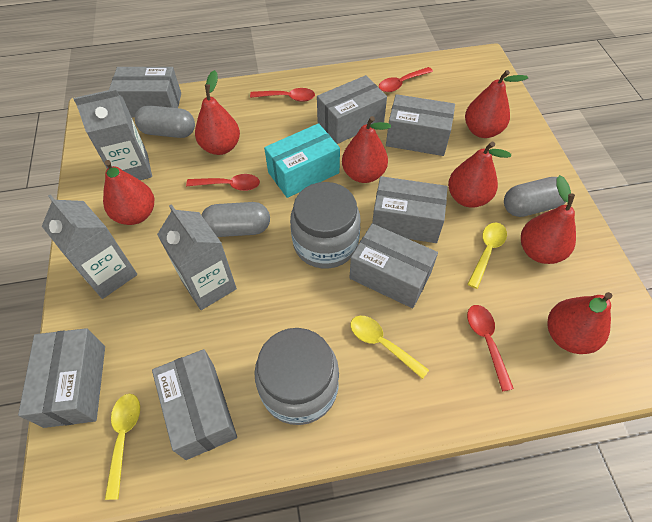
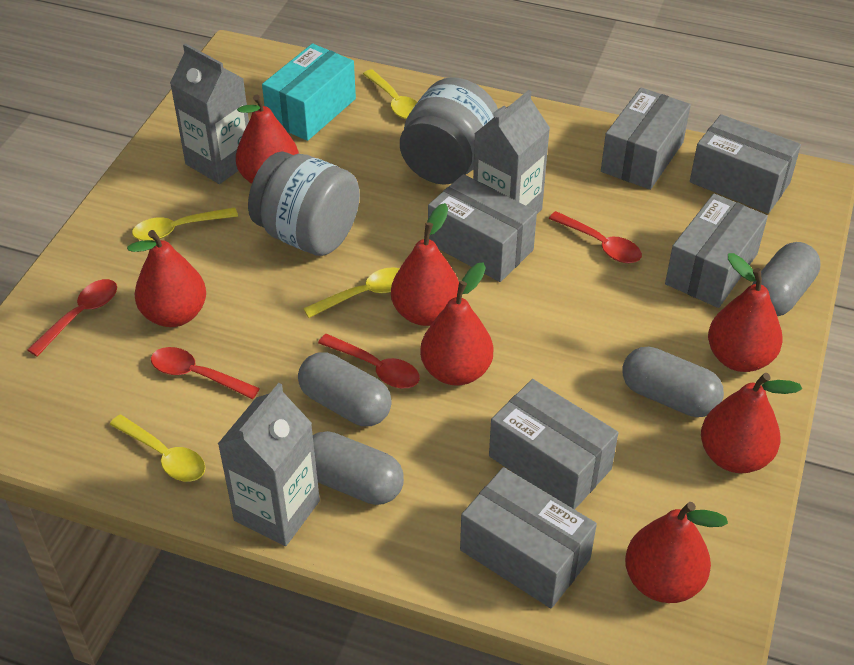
grey box: 7 -> 6
grey capsule: 3 -> 4
yellow spoon: 3 -> 4

